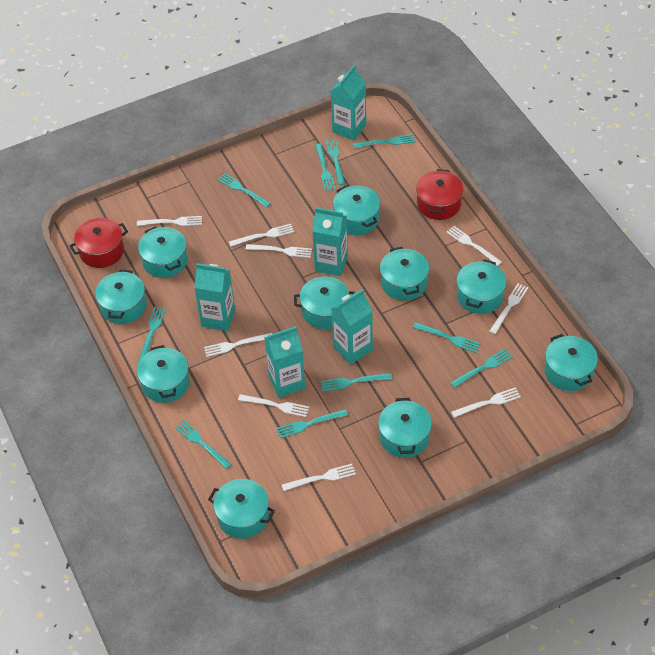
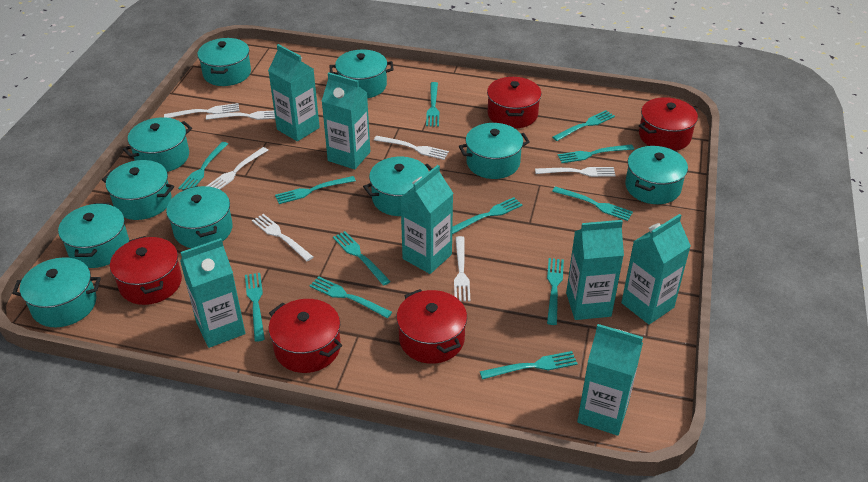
red pot: 2 -> 5
turquoise carton: 5 -> 7
turquoise fork: 10 -> 12
white fork: 9 -> 7

